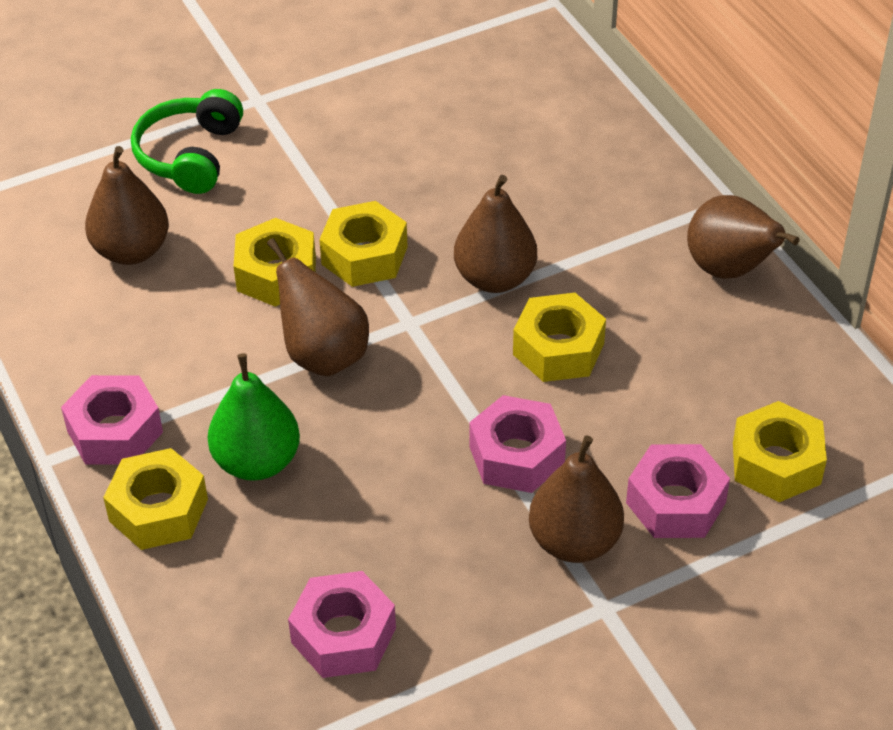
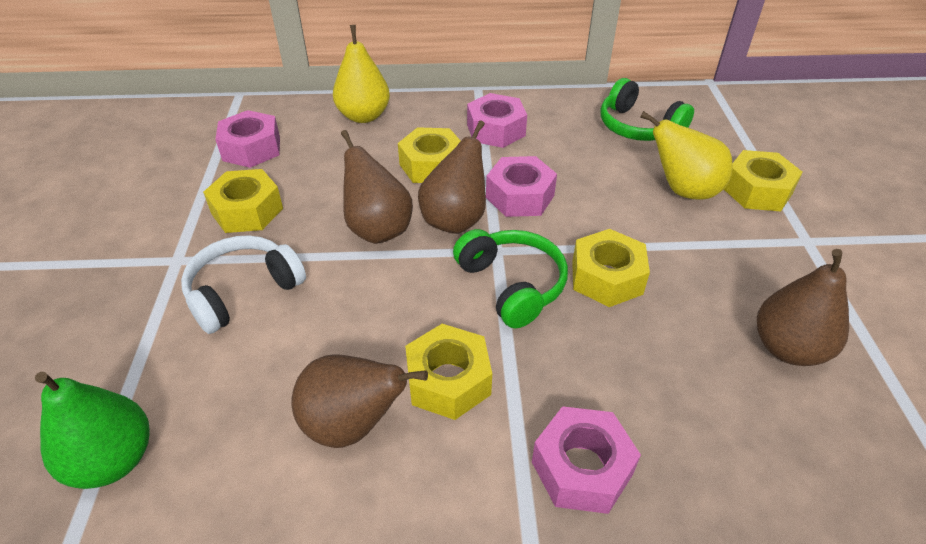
brown pear: 5 -> 4
green headphones: 1 -> 2
white headphones: 0 -> 1
yellow pear: 0 -> 2

